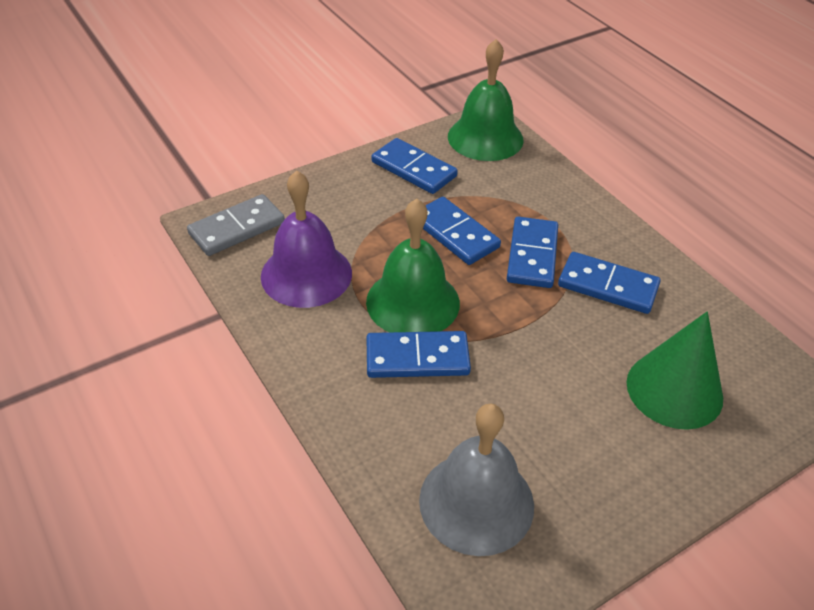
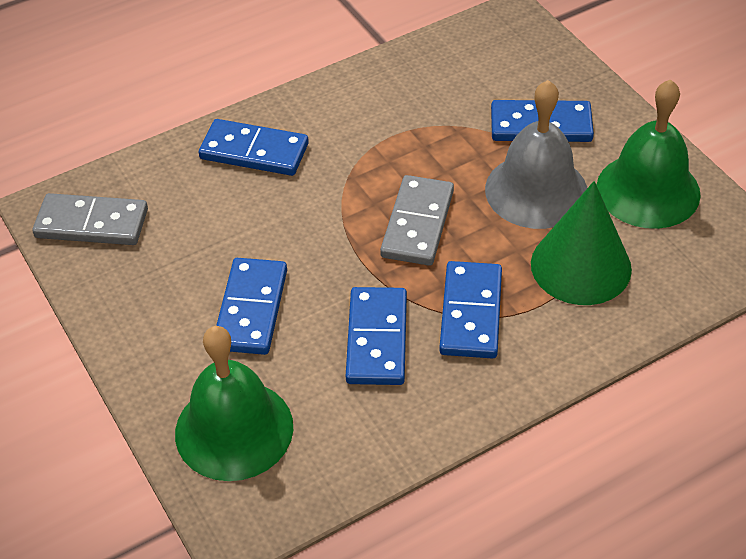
grey domino: 1 -> 2
purple bell: 1 -> 0

